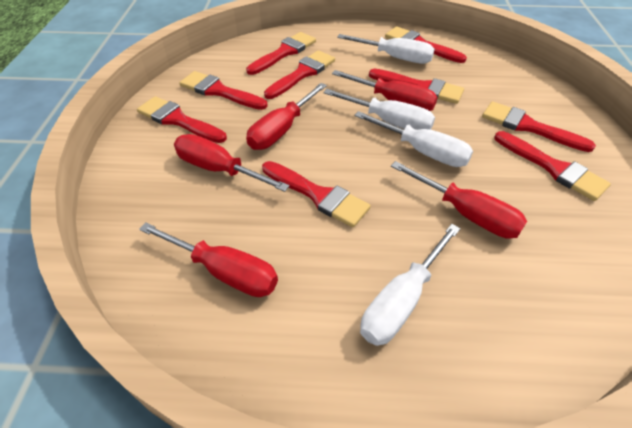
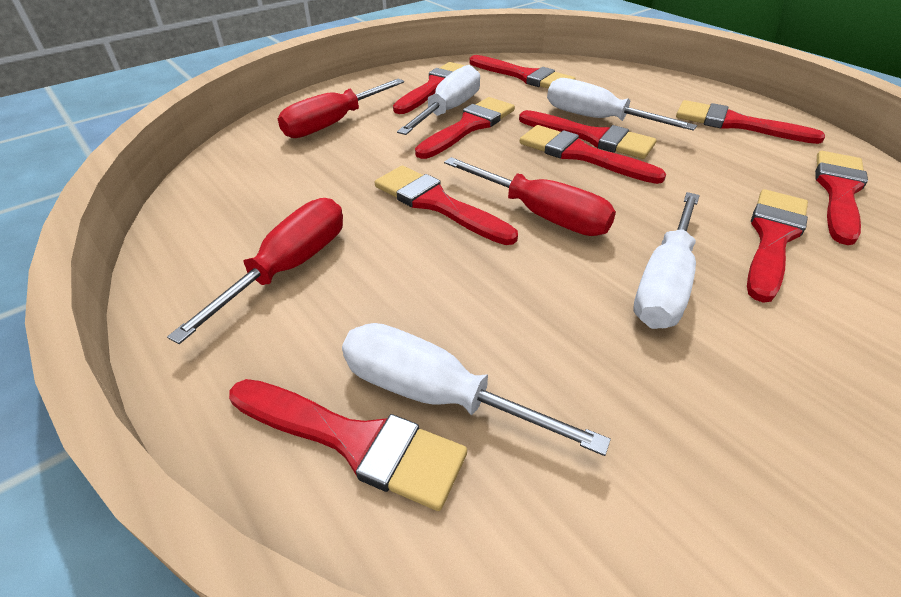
red brush: 9 -> 10
red screwdriver: 5 -> 3

